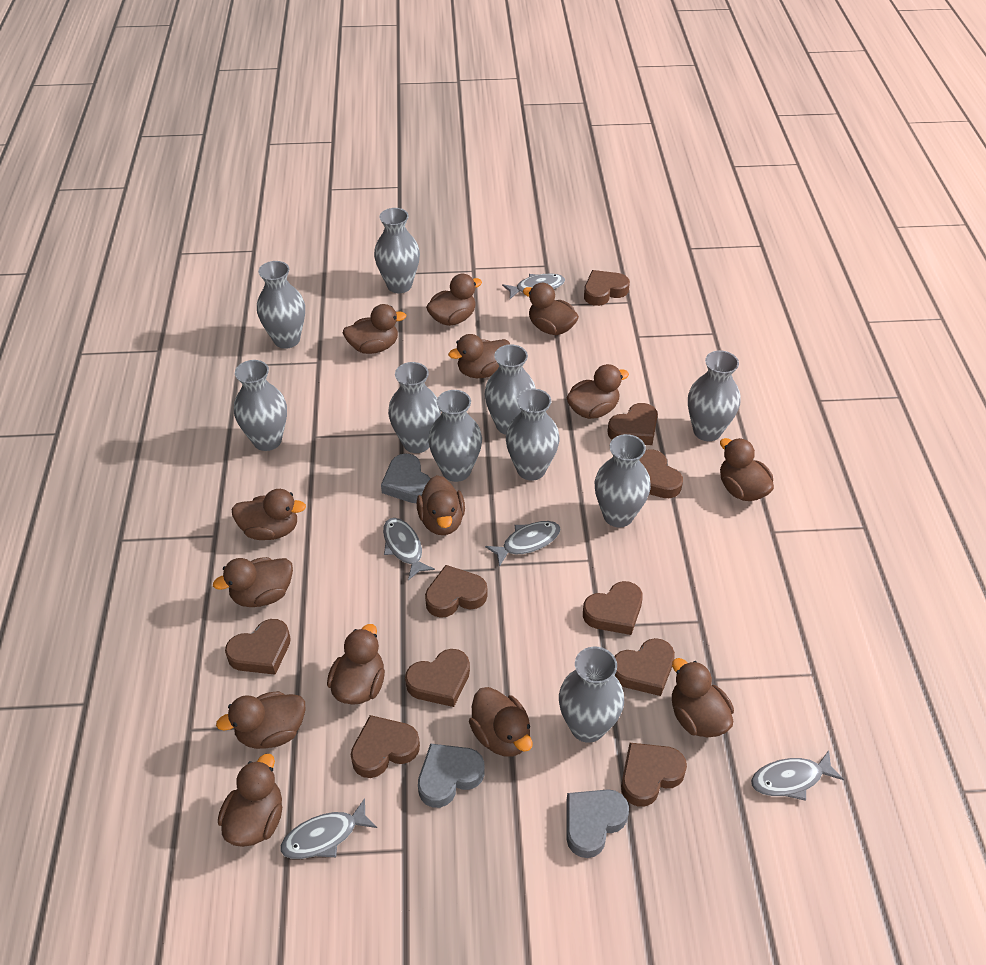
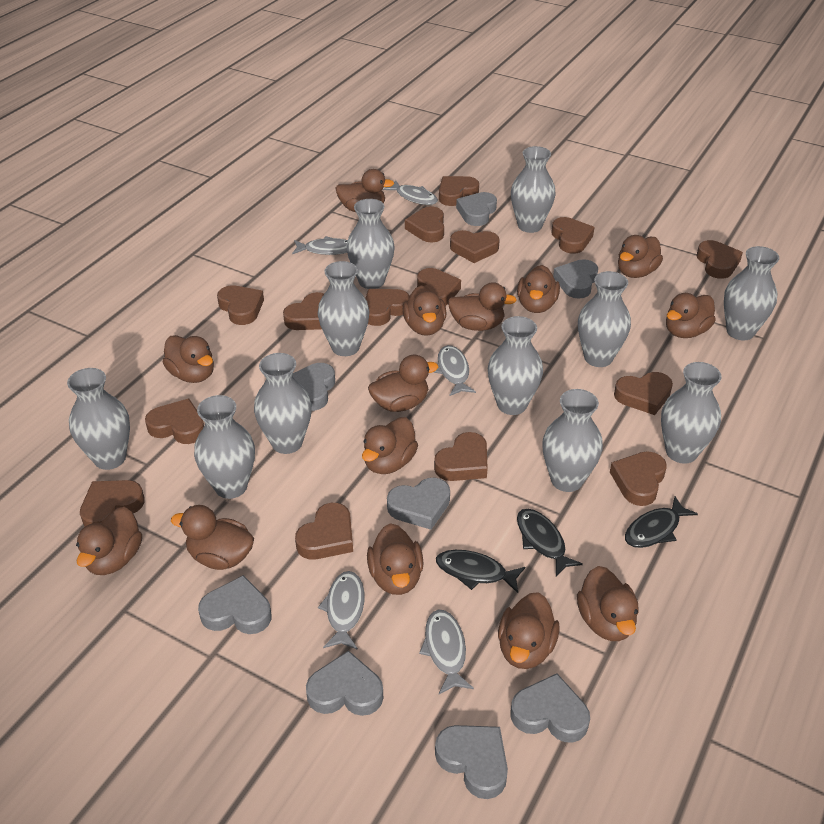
black fish: 0 -> 3
brown heart: 10 -> 15
grey heart: 3 -> 8
grey vase: 10 -> 11

